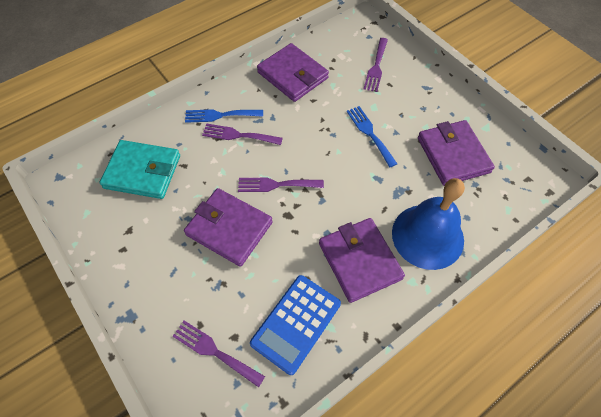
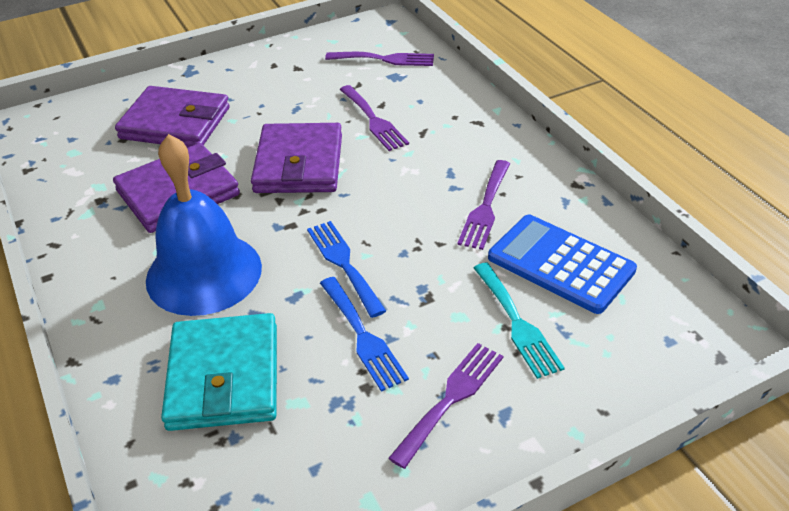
purple wallet: 4 -> 3
turquoise fork: 0 -> 1

